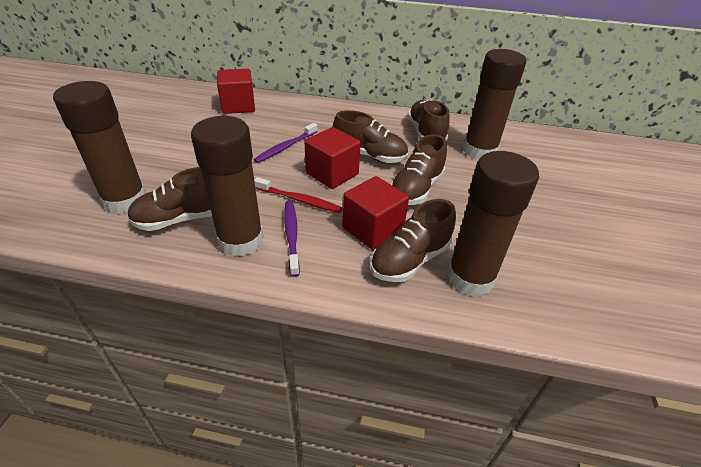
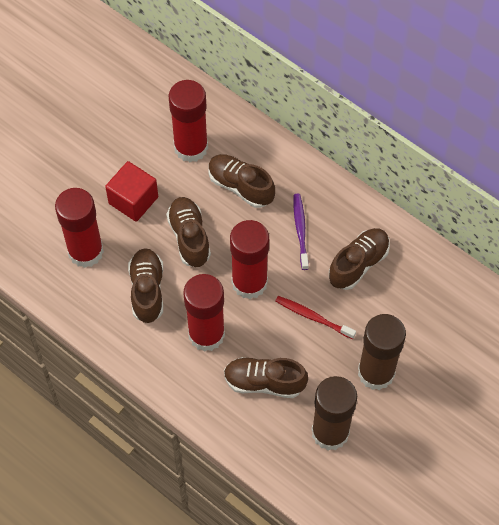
brown glue stick: 4 -> 2
purple toothbrush: 2 -> 1
red cube: 3 -> 1
red glue stick: 0 -> 4

